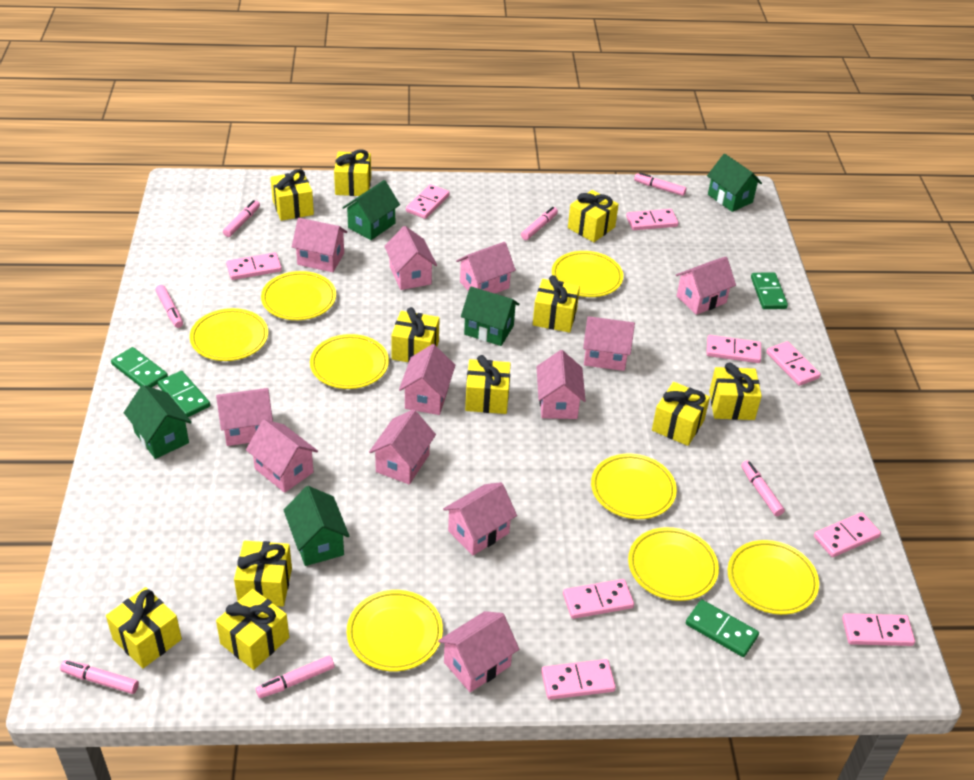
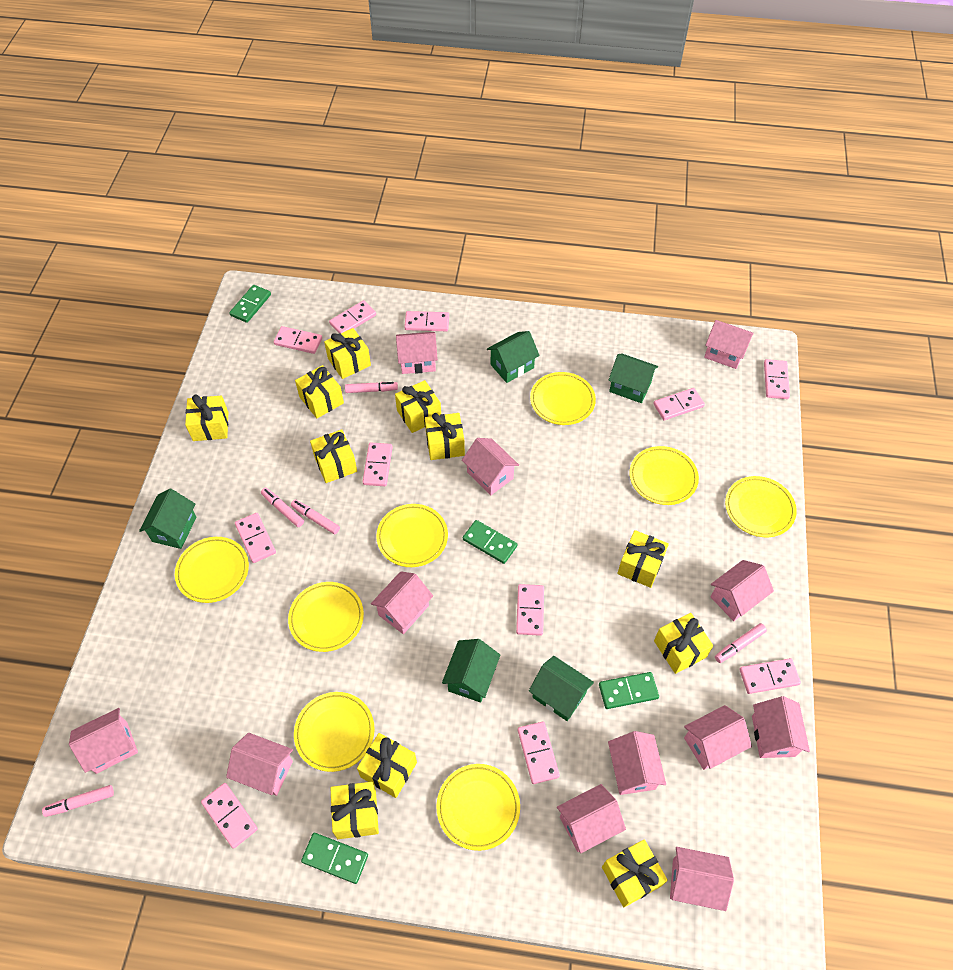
pink domino: 9 -> 11
pink marker: 7 -> 5

